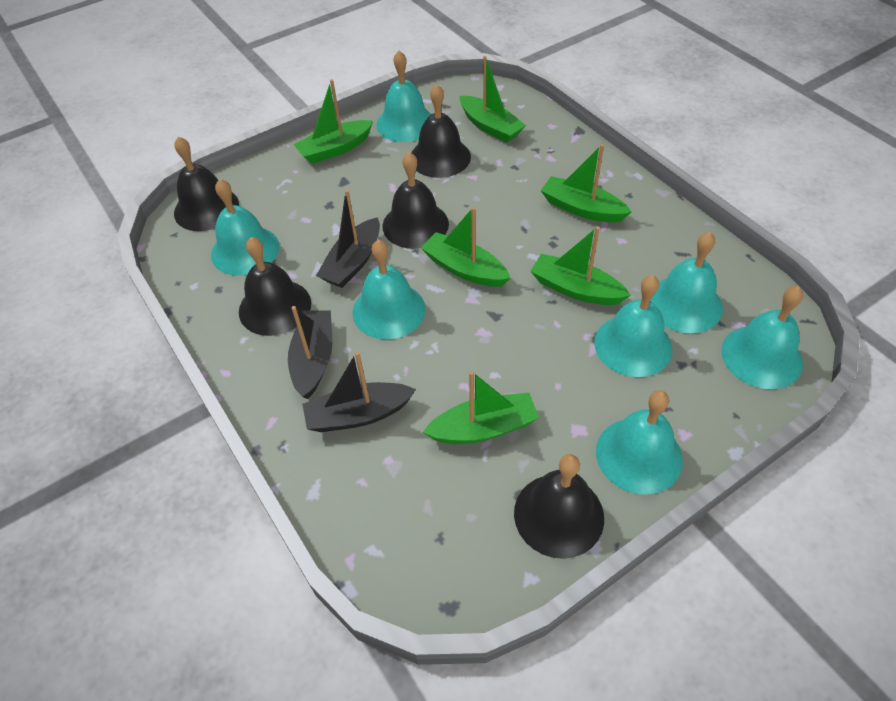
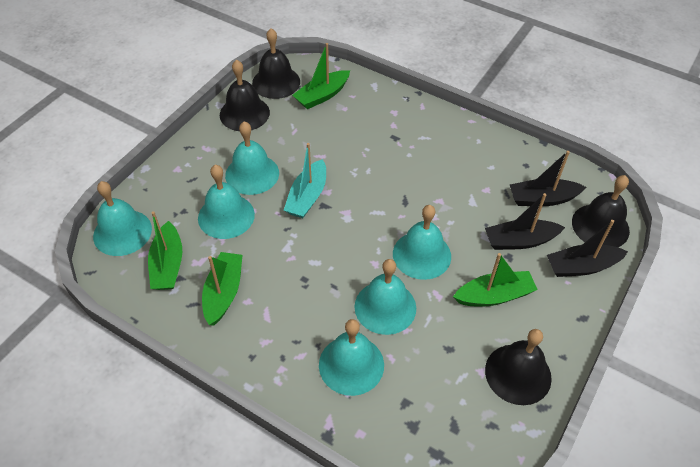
black bell: 5 -> 4
green boat: 6 -> 4
turquoise bell: 7 -> 6
turquoise boat: 0 -> 1

